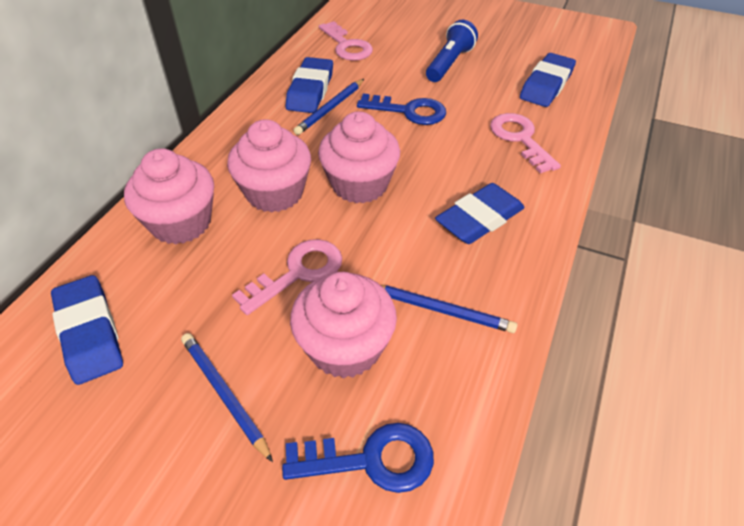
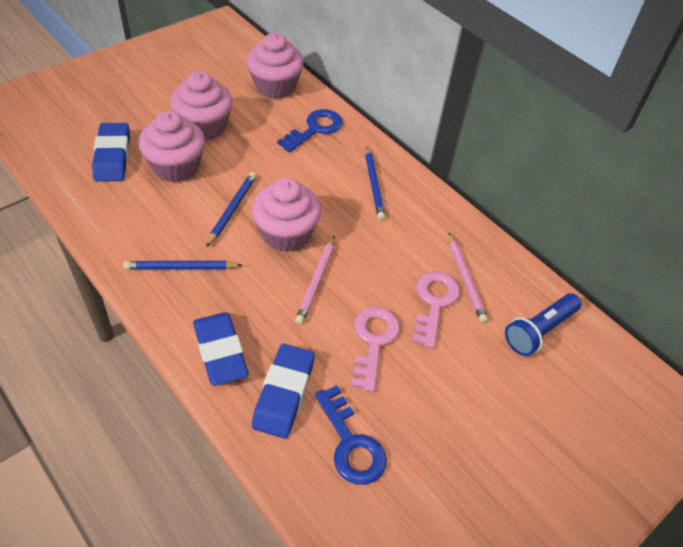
blue eraser: 4 -> 3
pink key: 3 -> 2
pink pencil: 0 -> 2

